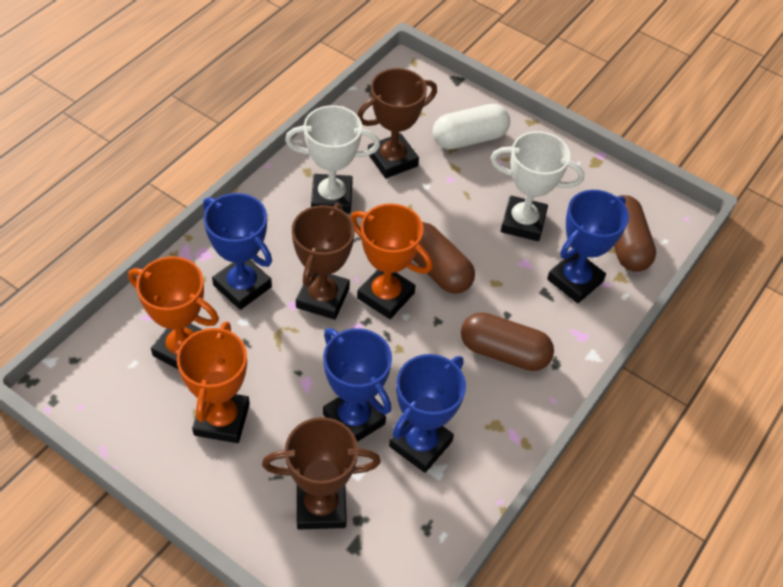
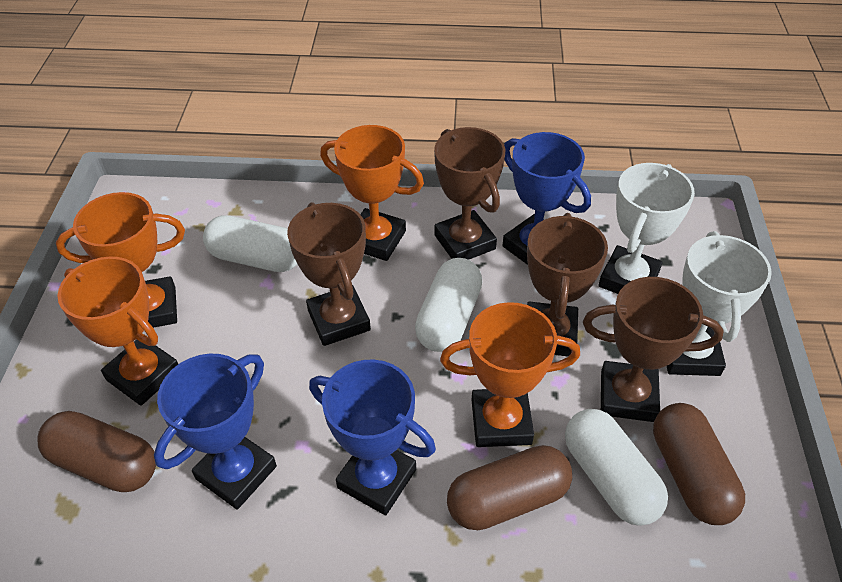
blue trophy: 4 -> 3
brown trophy: 3 -> 4
orange trophy: 3 -> 4
white capsule: 1 -> 3

